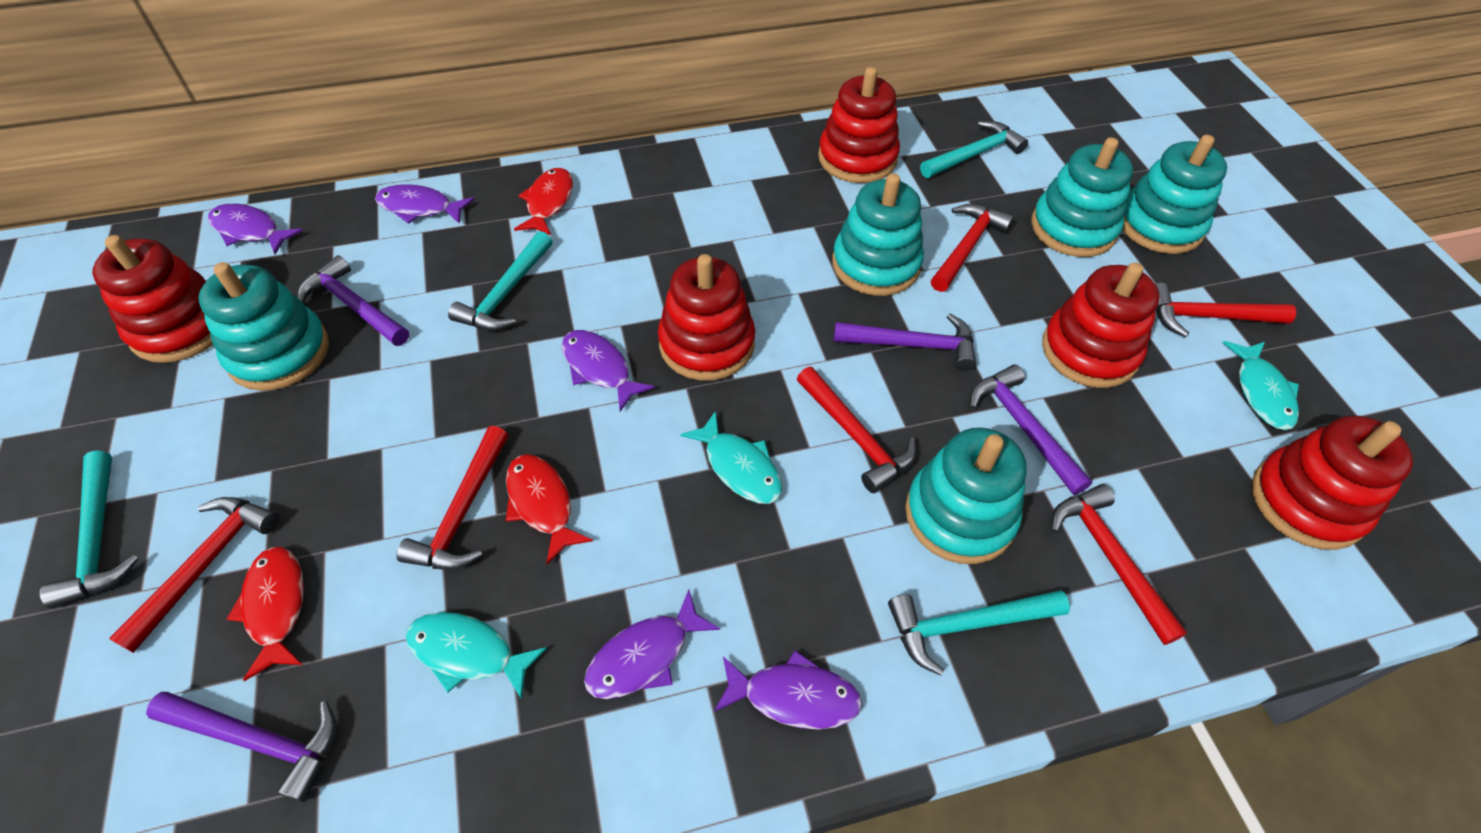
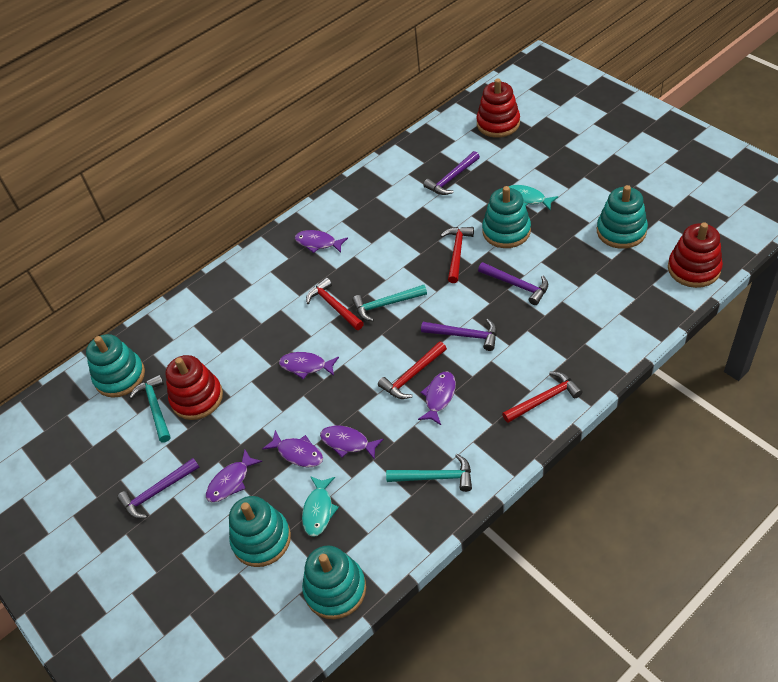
purple fish: 5 -> 6
red fish: 3 -> 0
red hammer: 6 -> 4
red stacking toy: 5 -> 3
turquoise fish: 3 -> 2
turquoise hammer: 4 -> 3

